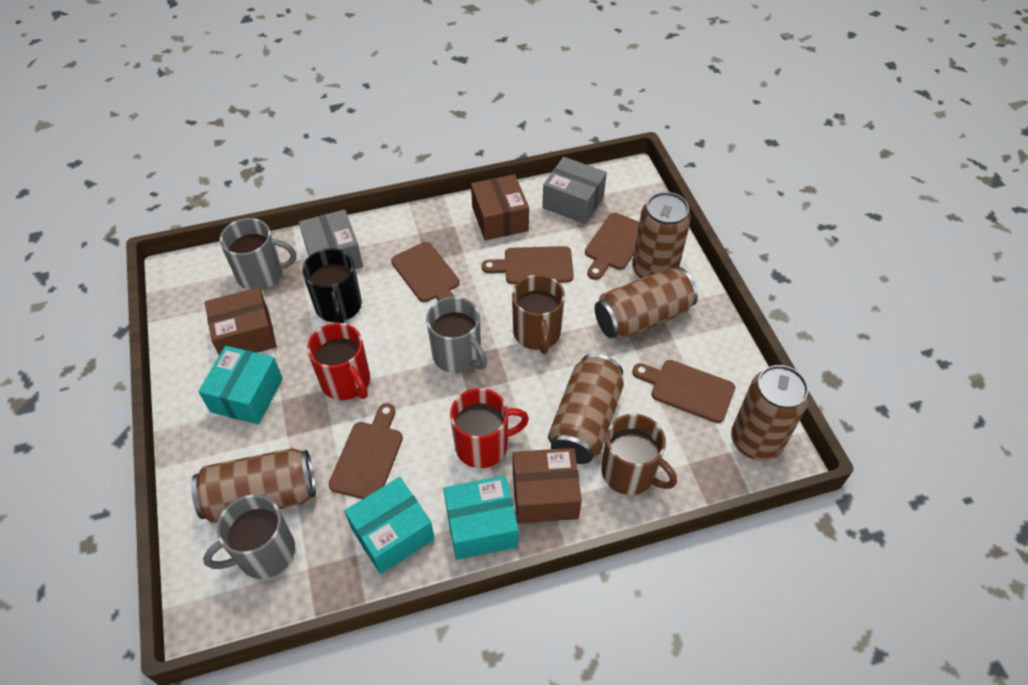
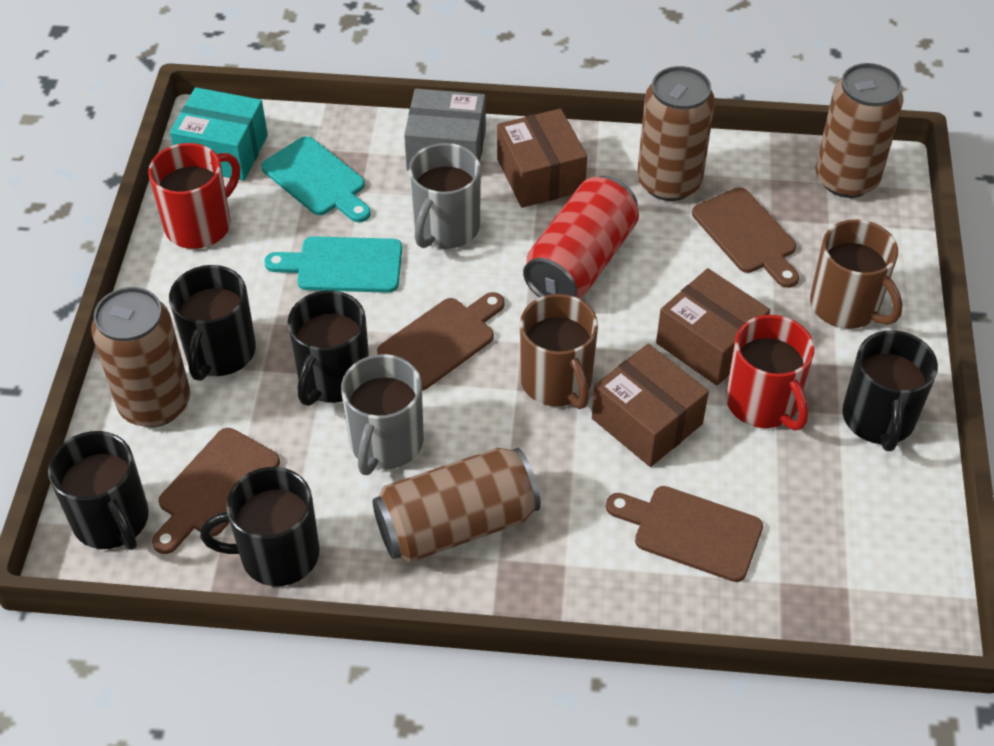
black mug: 1 -> 5
brown can: 5 -> 4
brown cutting board: 5 -> 4
grey box: 2 -> 1
grey mug: 3 -> 2
red can: 0 -> 1
turquoise box: 3 -> 1
turquoise cutting board: 0 -> 2

